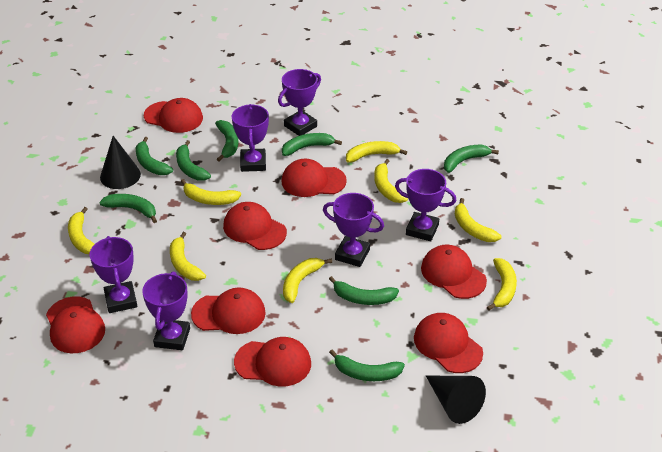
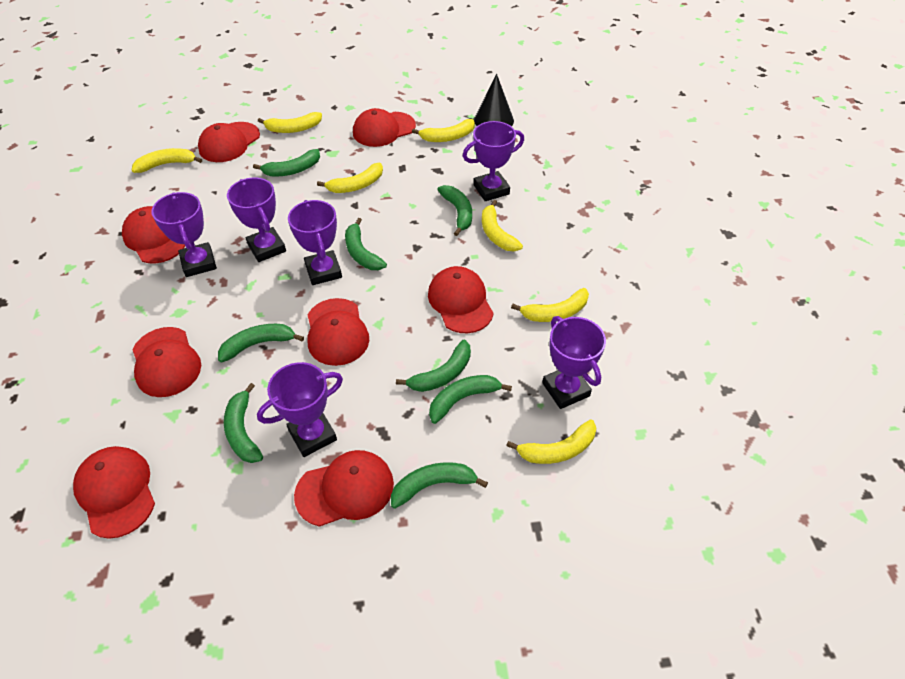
black cone: 2 -> 1
yellow banana: 8 -> 7

